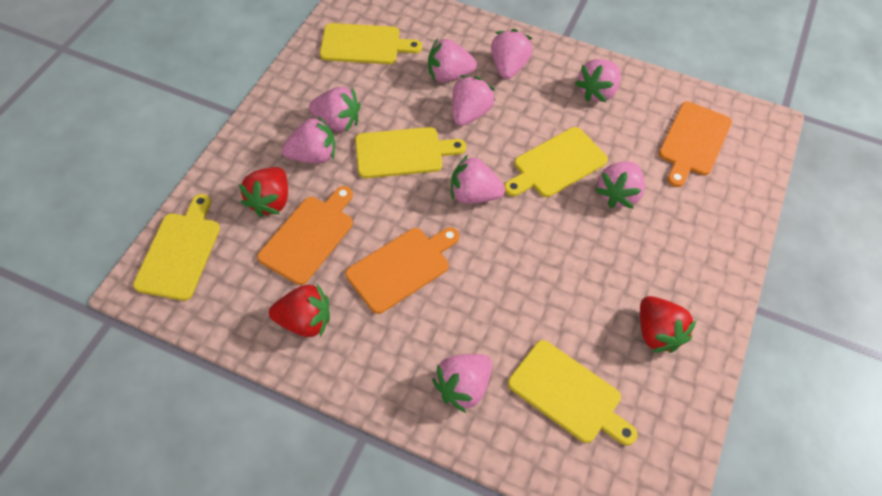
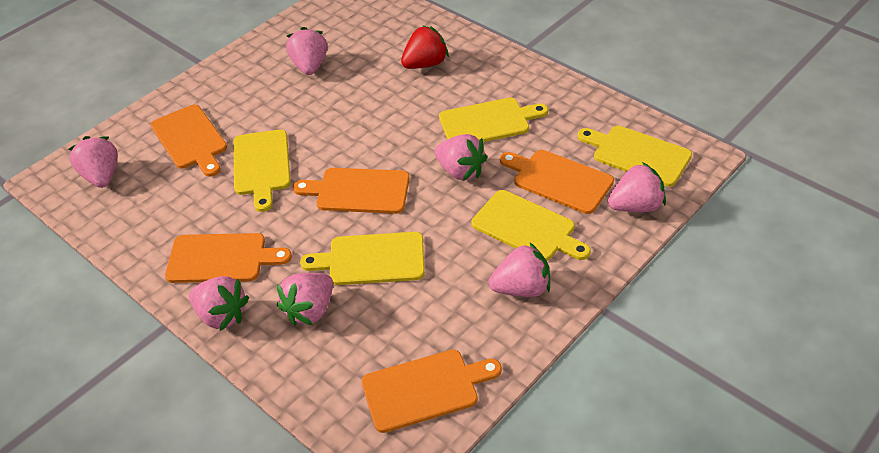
orange cutting board: 3 -> 5
pink strawberry: 9 -> 7
red strawberry: 3 -> 1

